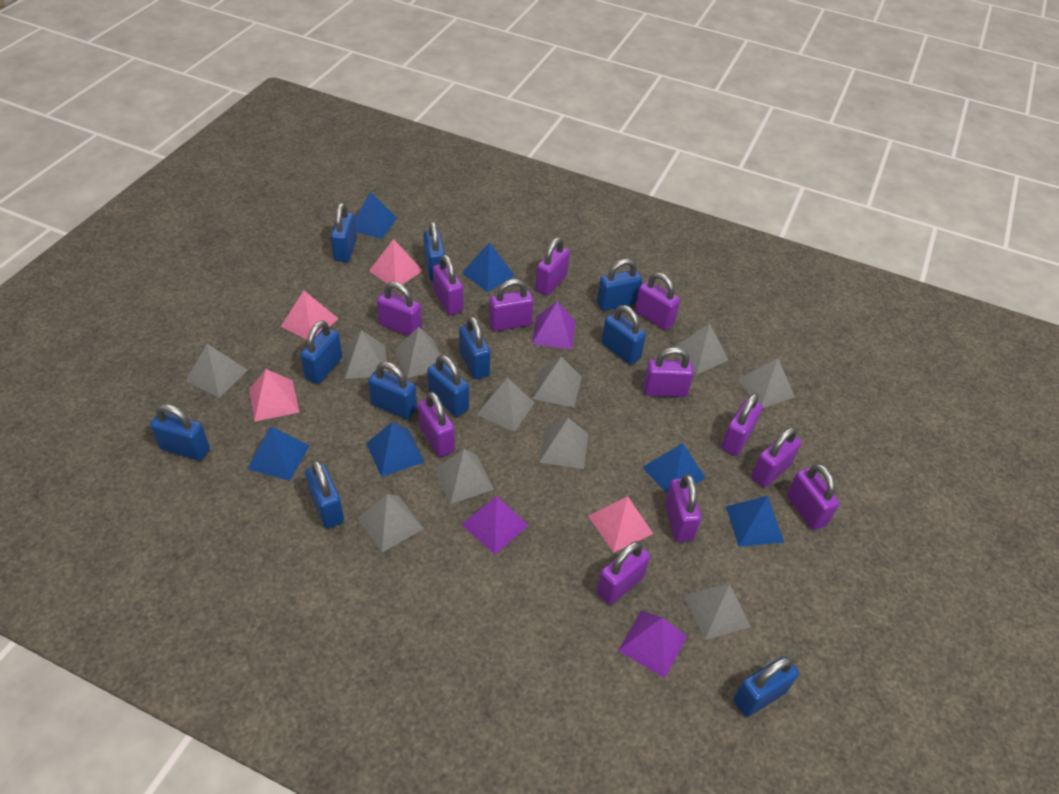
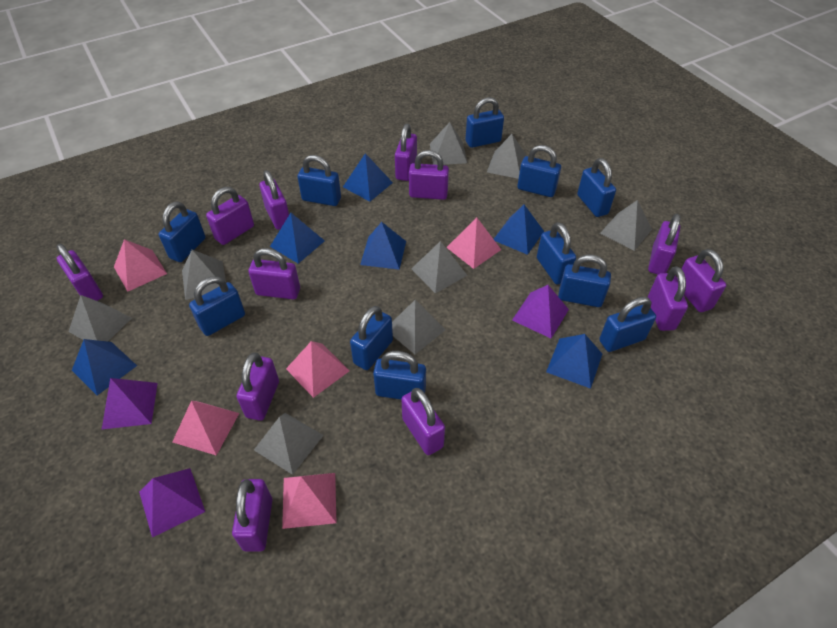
grey pyramid: 11 -> 8
pink pyramid: 4 -> 5

